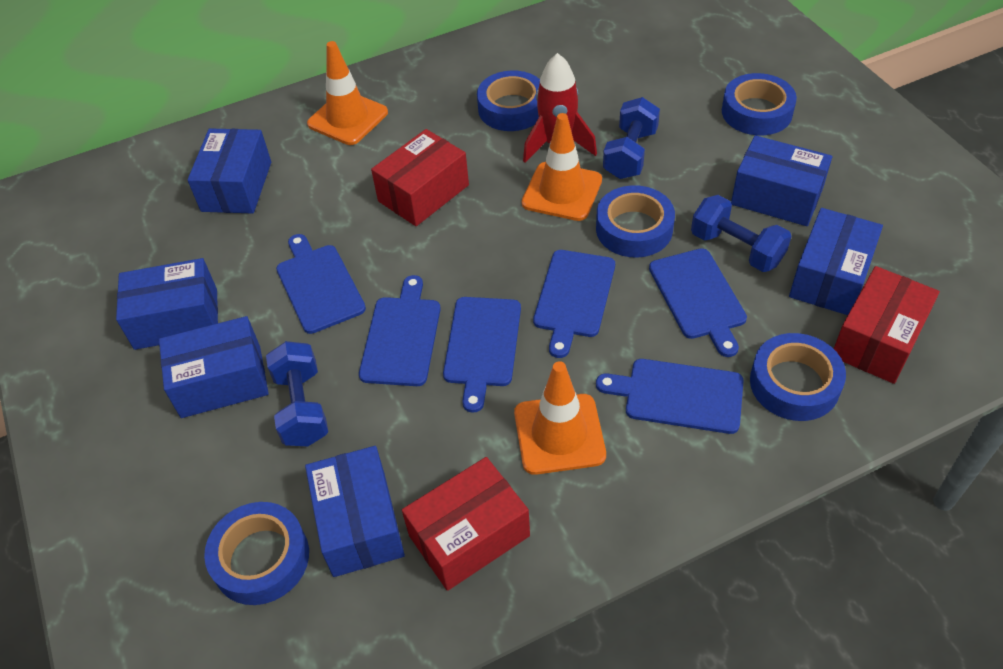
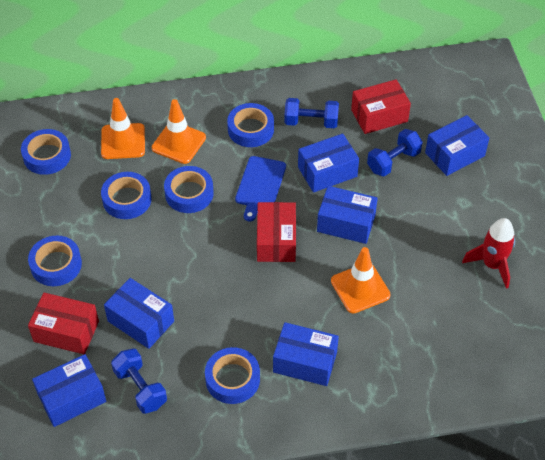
blue cutting board: 6 -> 1
blue tape: 5 -> 6

